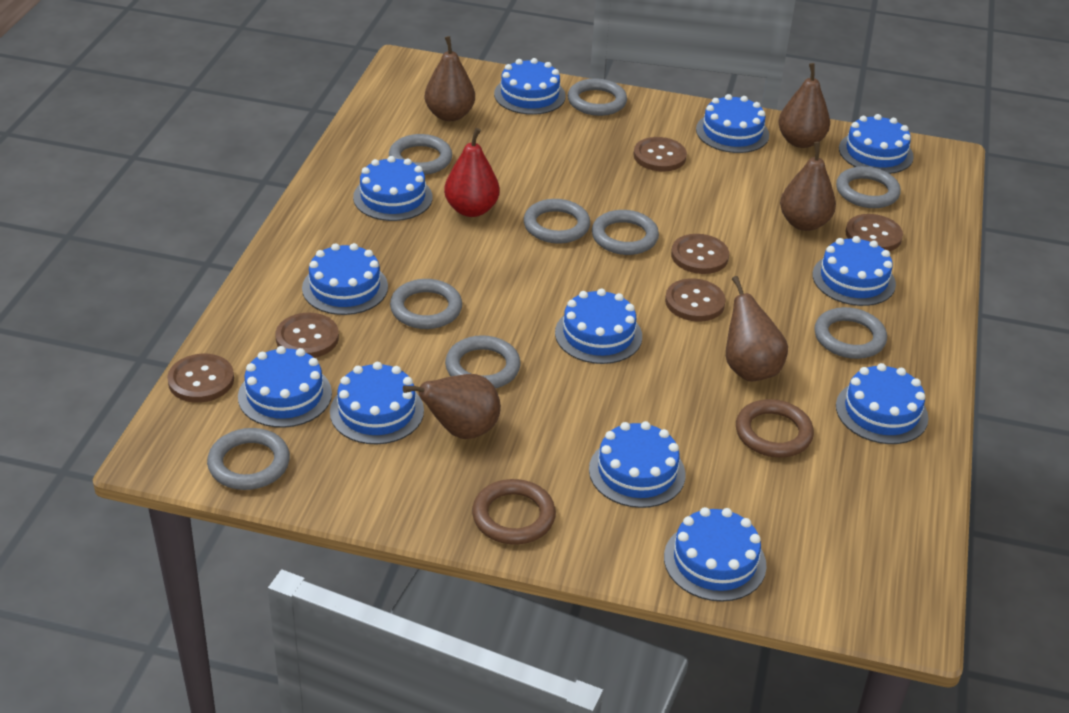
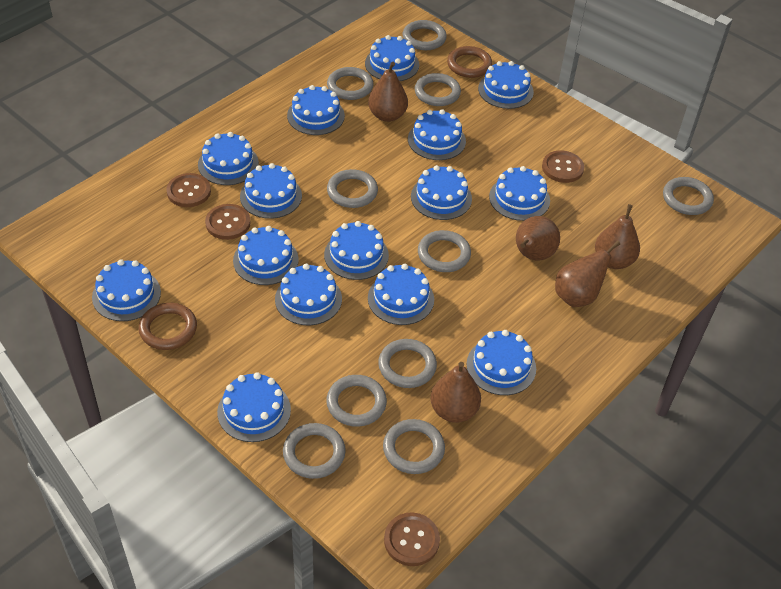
blue cake: 12 -> 15
brown button: 6 -> 4
grey ring: 9 -> 10
red pear: 1 -> 0

